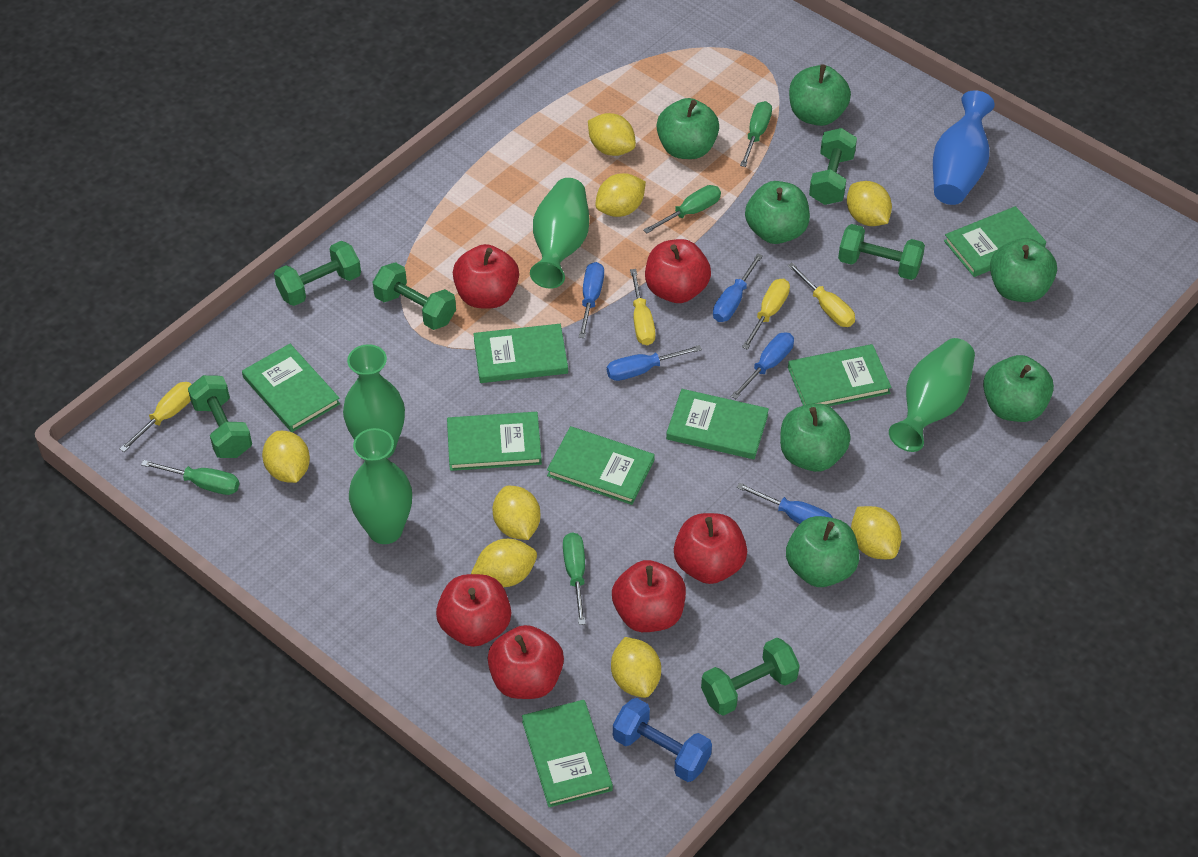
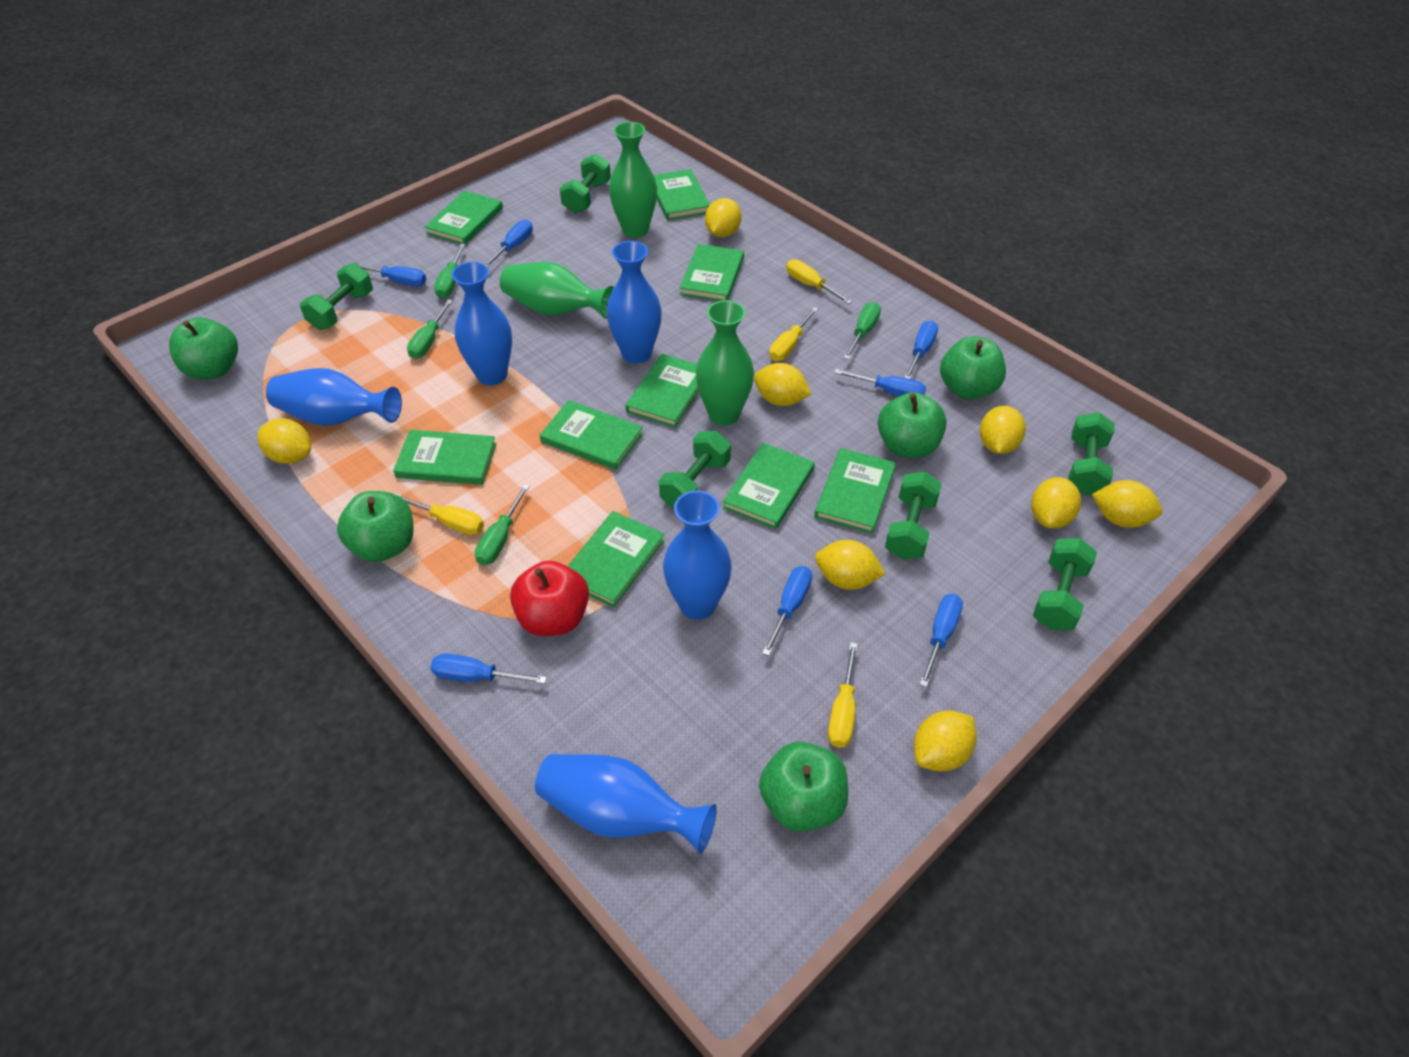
blue dumbbell: 1 -> 0
blue screwdriver: 5 -> 7
blue vase: 1 -> 5
green apple: 7 -> 5
green book: 8 -> 9
green vase: 4 -> 3
red apple: 6 -> 1

